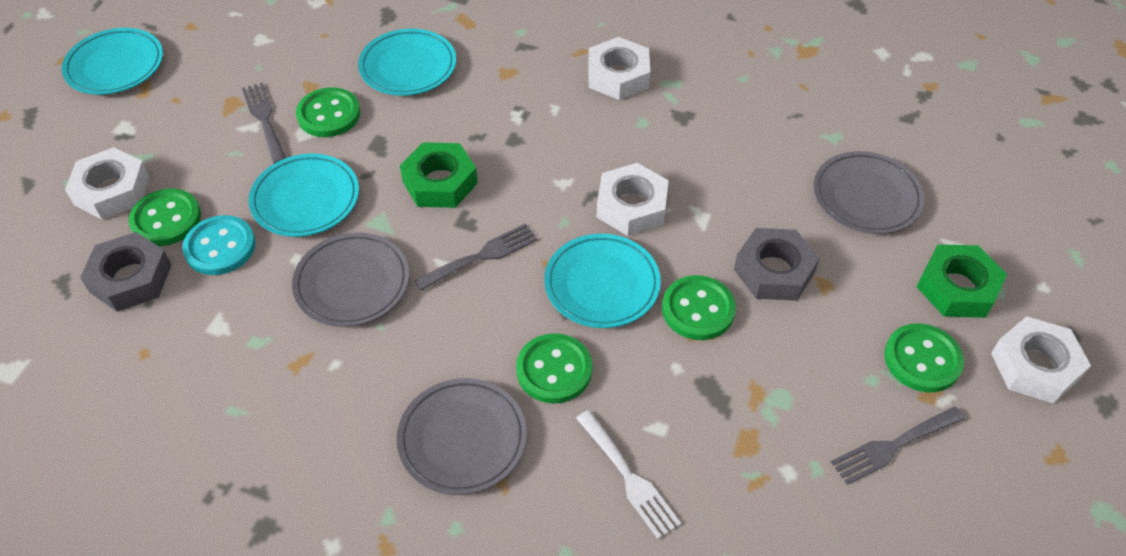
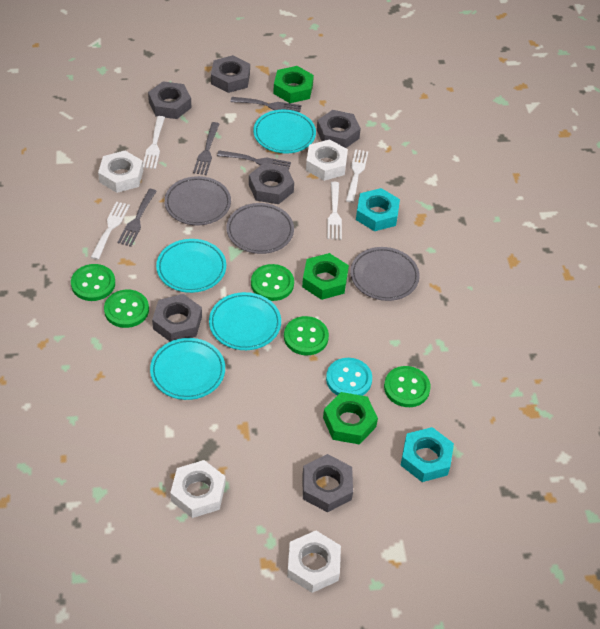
green nut: 2 -> 3
grey fork: 3 -> 4
grey nut: 2 -> 6
turquoise nut: 0 -> 2
white fork: 1 -> 4

